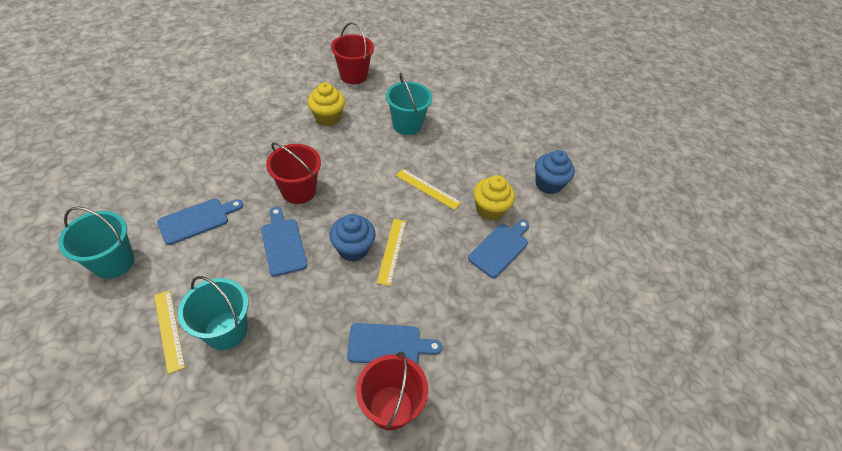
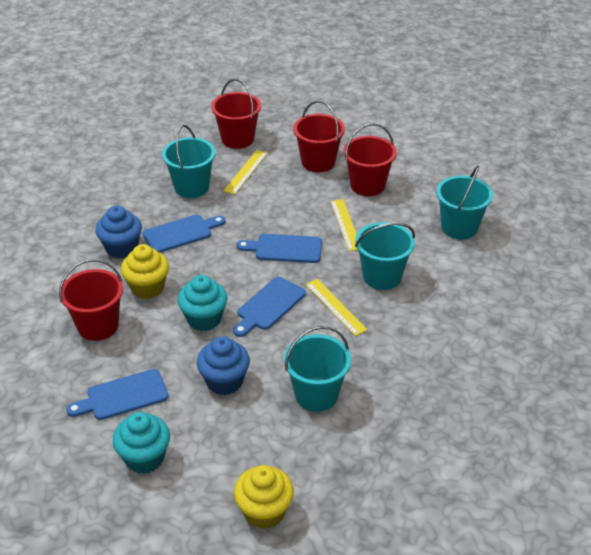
red bucket: 3 -> 4
turquoise bucket: 3 -> 4
turquoise cupcake: 0 -> 2

